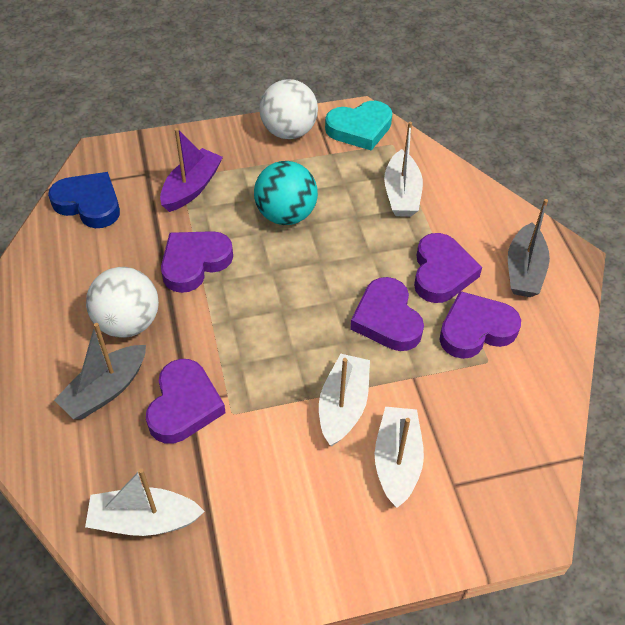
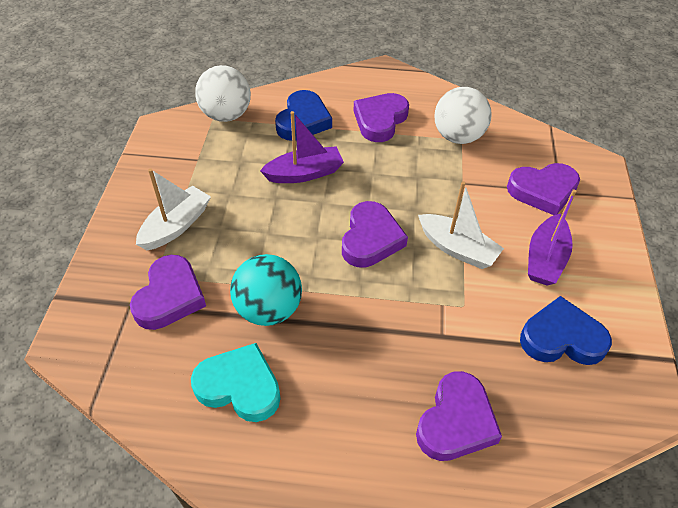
blue heart: 1 -> 2
grey boat: 2 -> 0
purple boat: 1 -> 2
white boat: 4 -> 2

